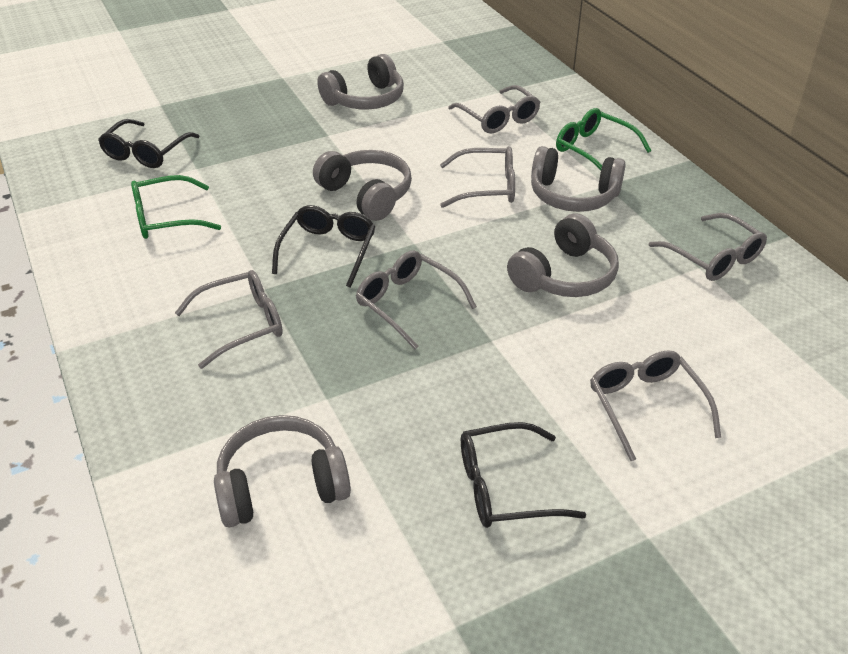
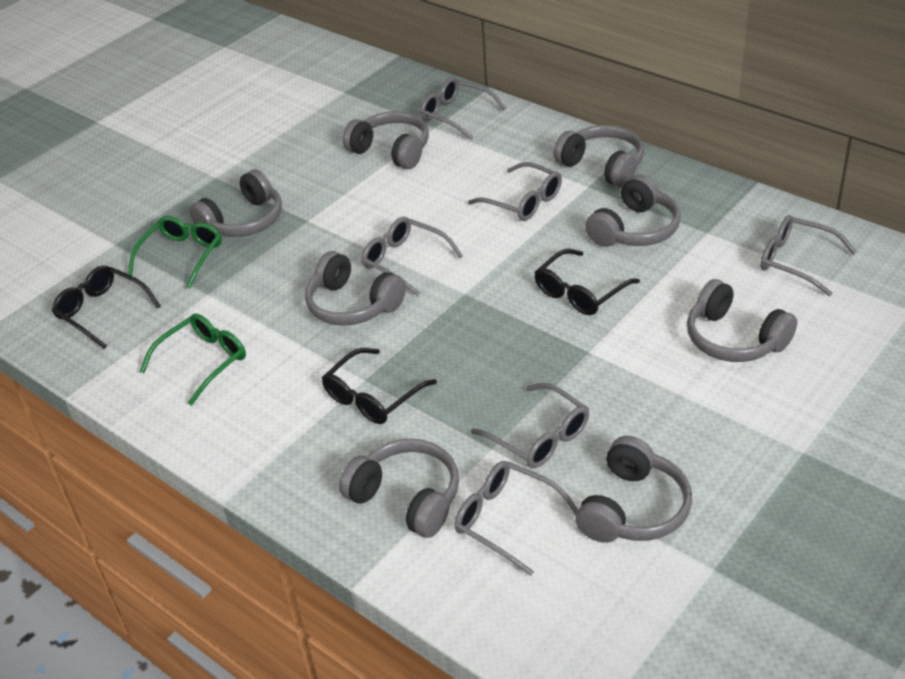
grey headphones: 5 -> 8

